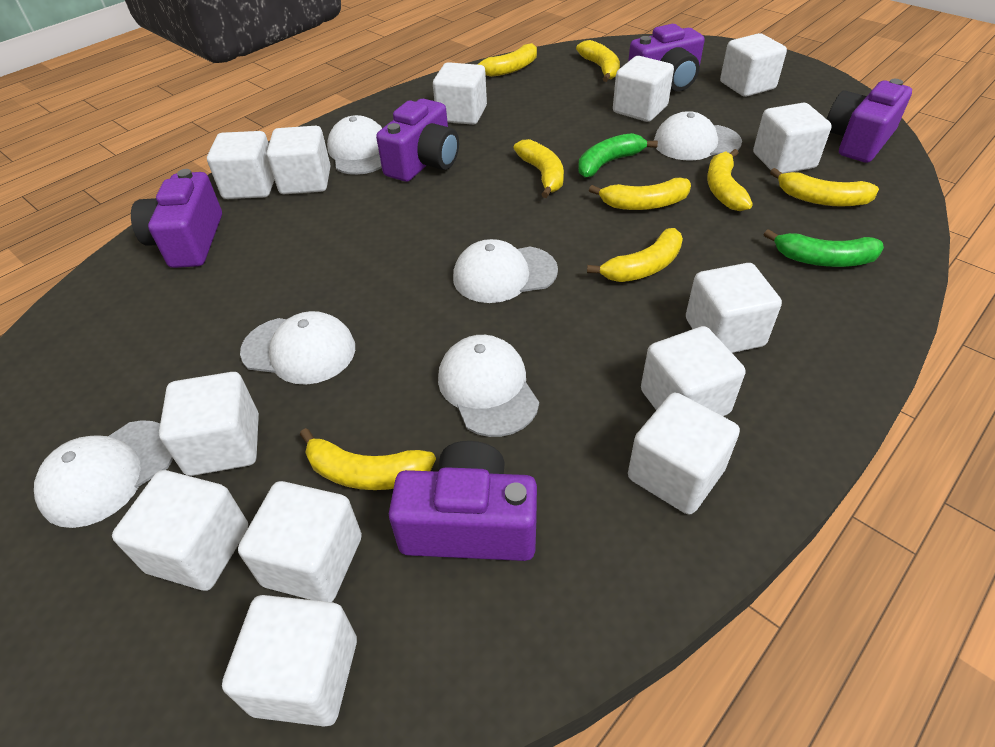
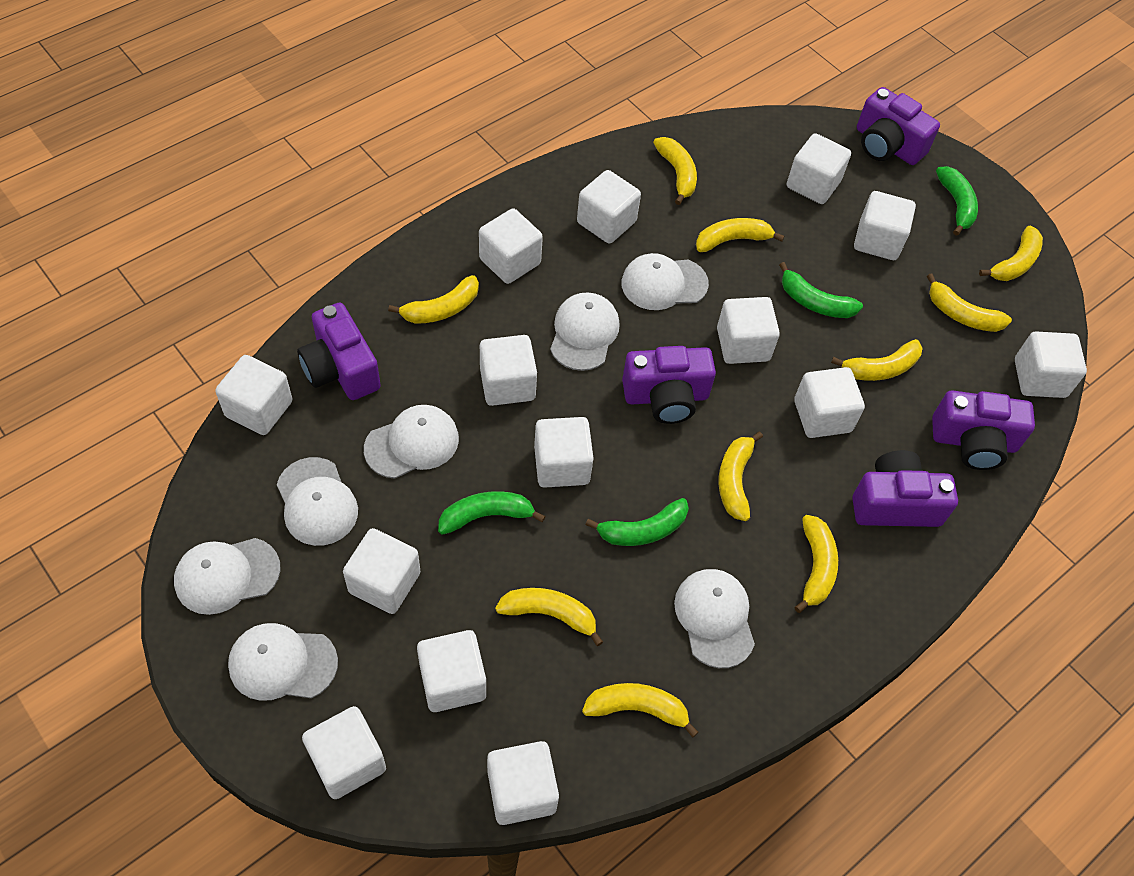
green banana: 2 -> 4
white cap: 6 -> 7
white cube: 13 -> 14
yellow banana: 8 -> 10

